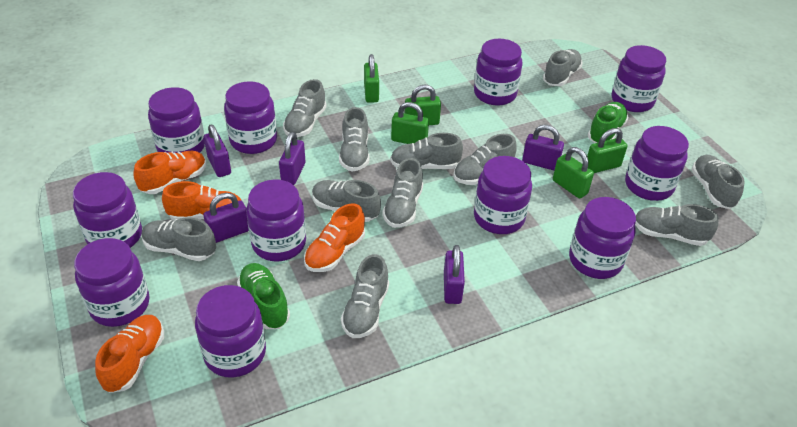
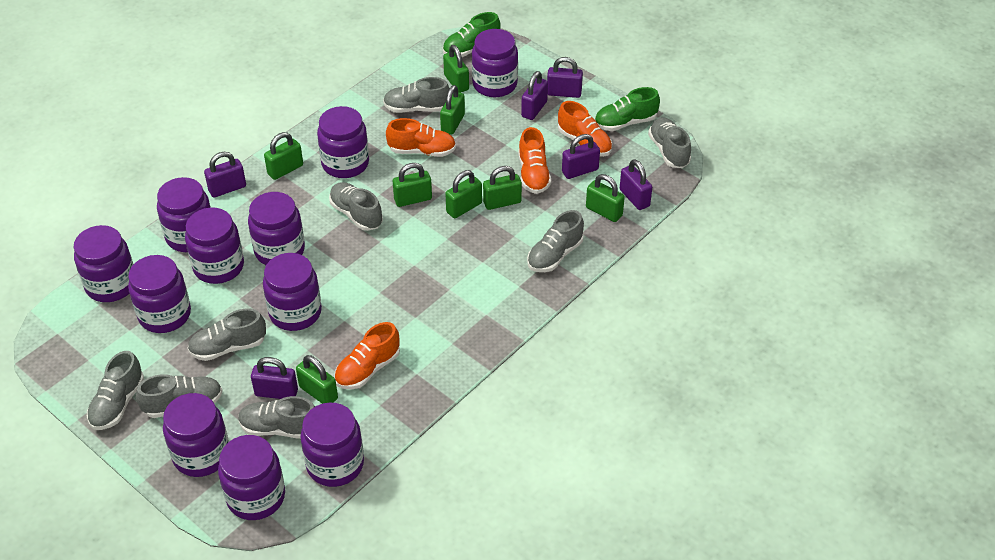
green padlock: 5 -> 8
grey shoe: 11 -> 8
purple padlock: 5 -> 6

